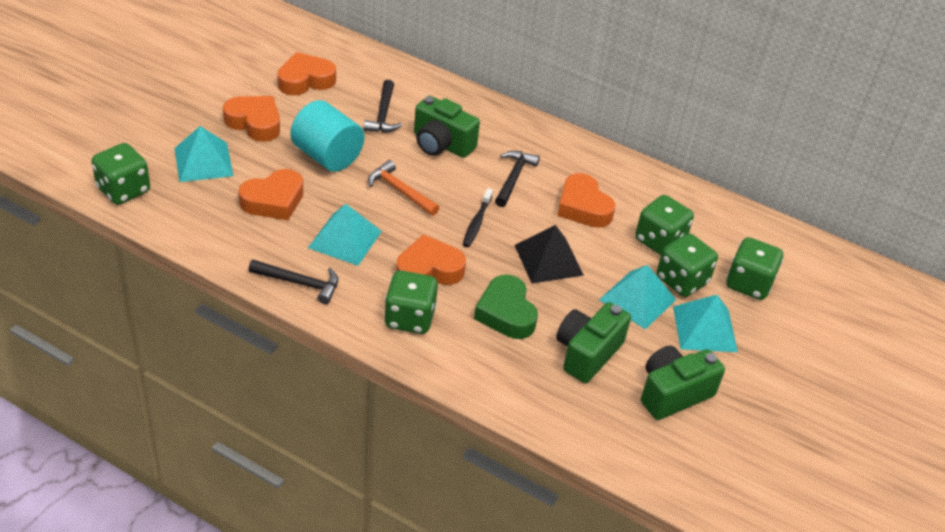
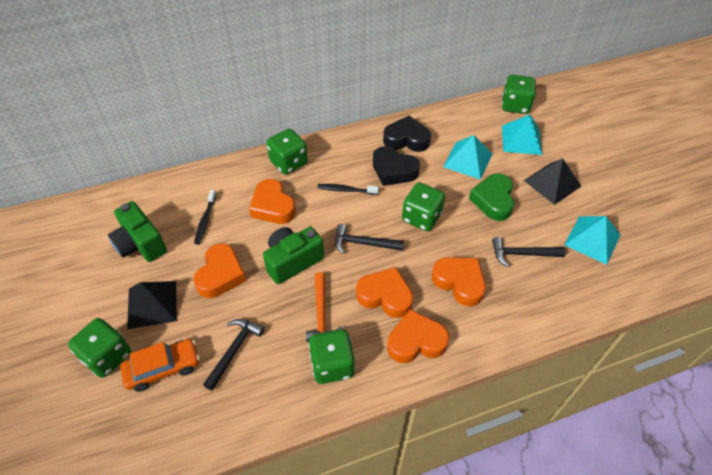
black heart: 0 -> 2
black pyramid: 1 -> 2
black toothbrush: 1 -> 2
green camera: 3 -> 2
orange car: 0 -> 1
turquoise cylinder: 1 -> 0
turquoise pyramid: 4 -> 3

